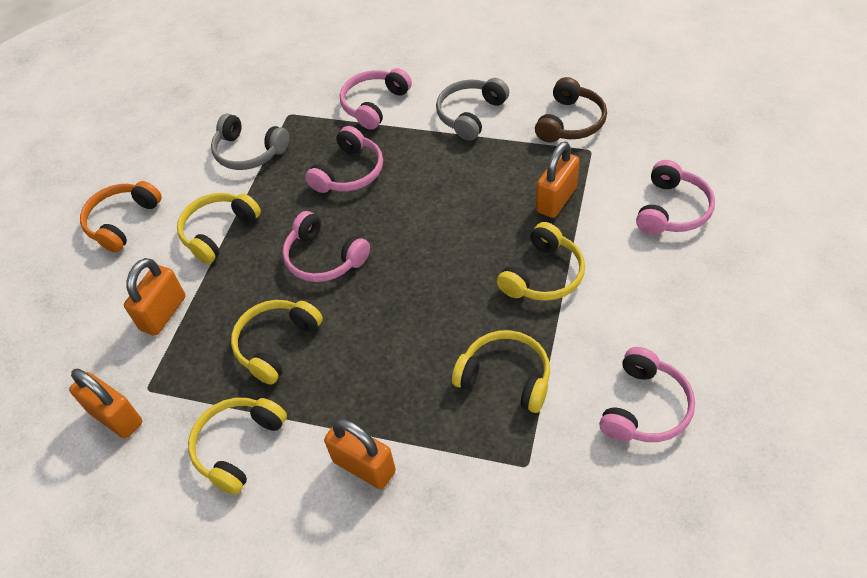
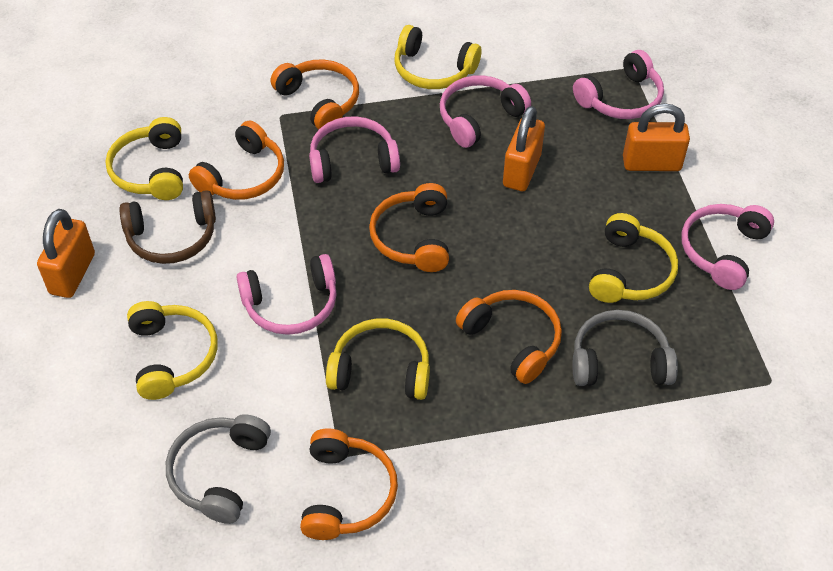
orange headphones: 1 -> 5
orange padlock: 4 -> 3

